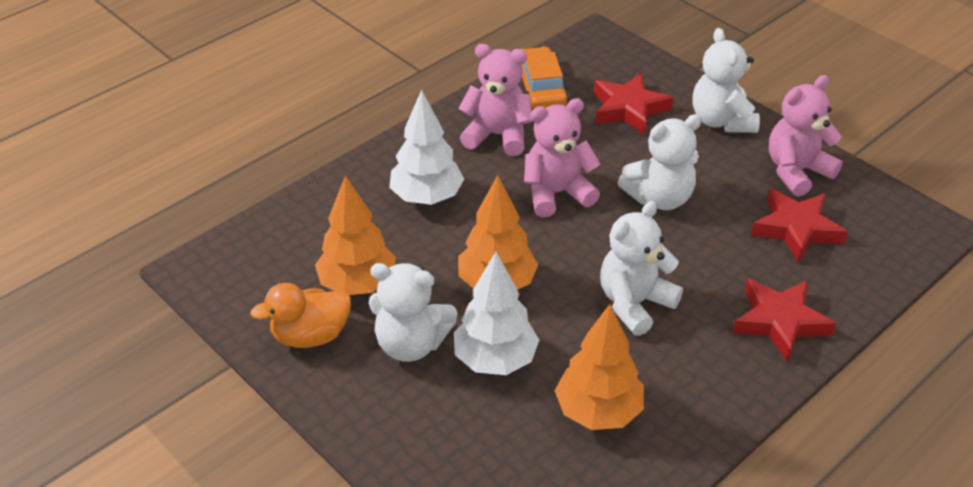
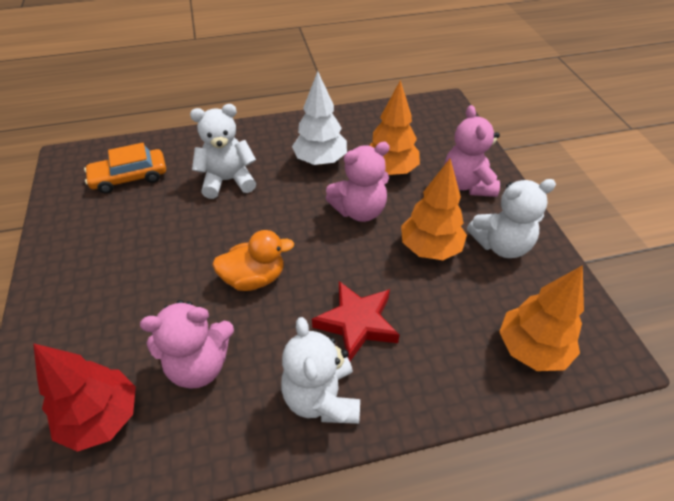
red star: 3 -> 1
red tree: 0 -> 1
white teddy bear: 4 -> 3
white tree: 2 -> 1

